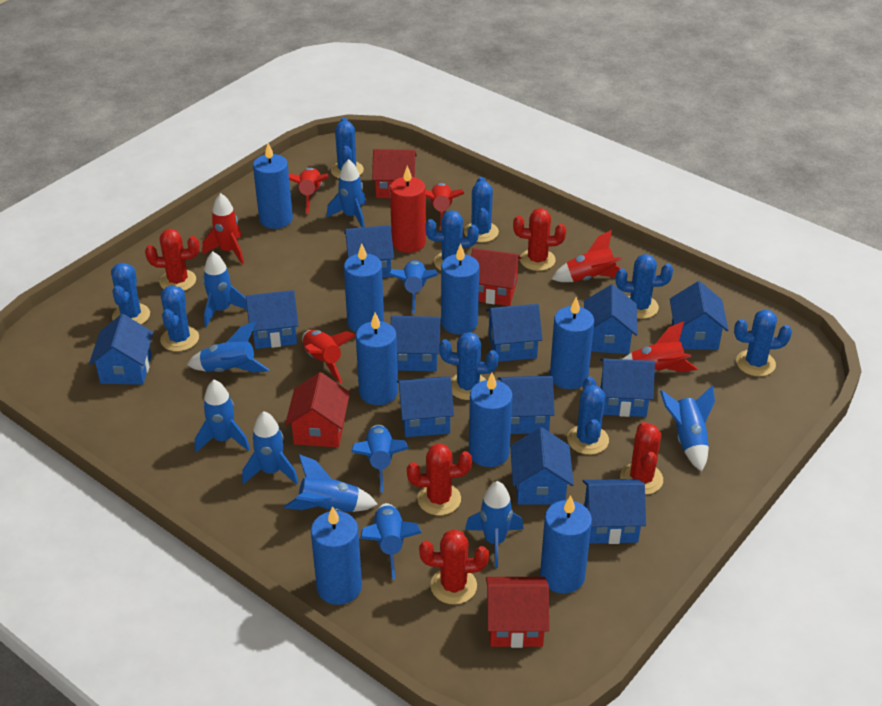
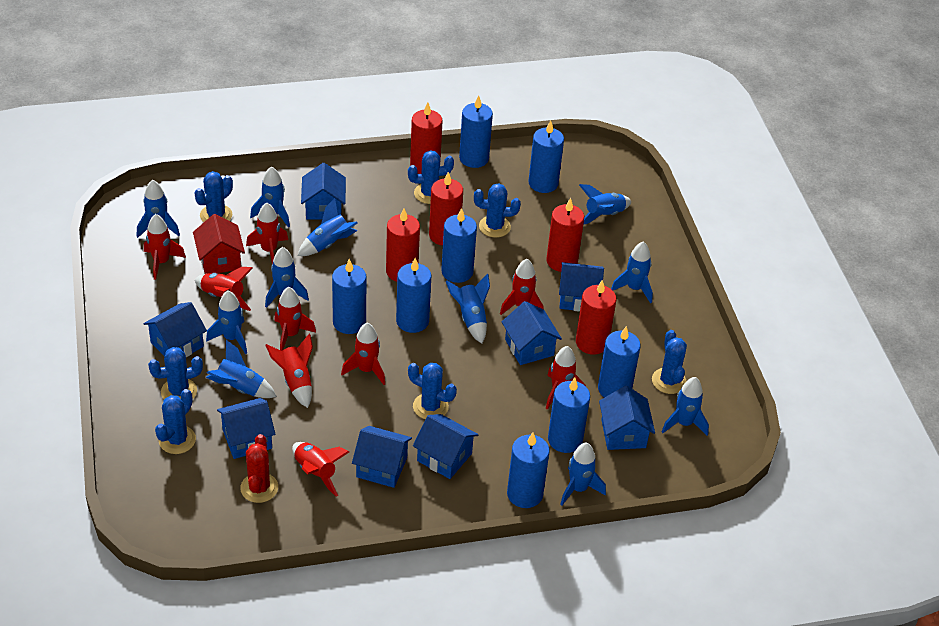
blue cactus: 9 -> 7
blue house: 12 -> 8
red cactus: 5 -> 1
red candle: 1 -> 5
red house: 4 -> 1
red rocket: 6 -> 9

